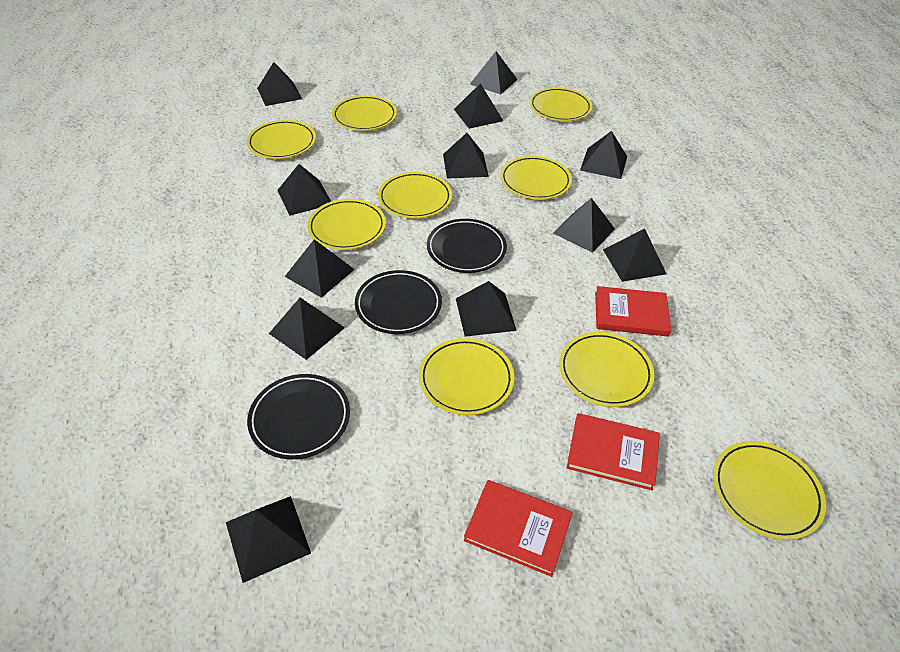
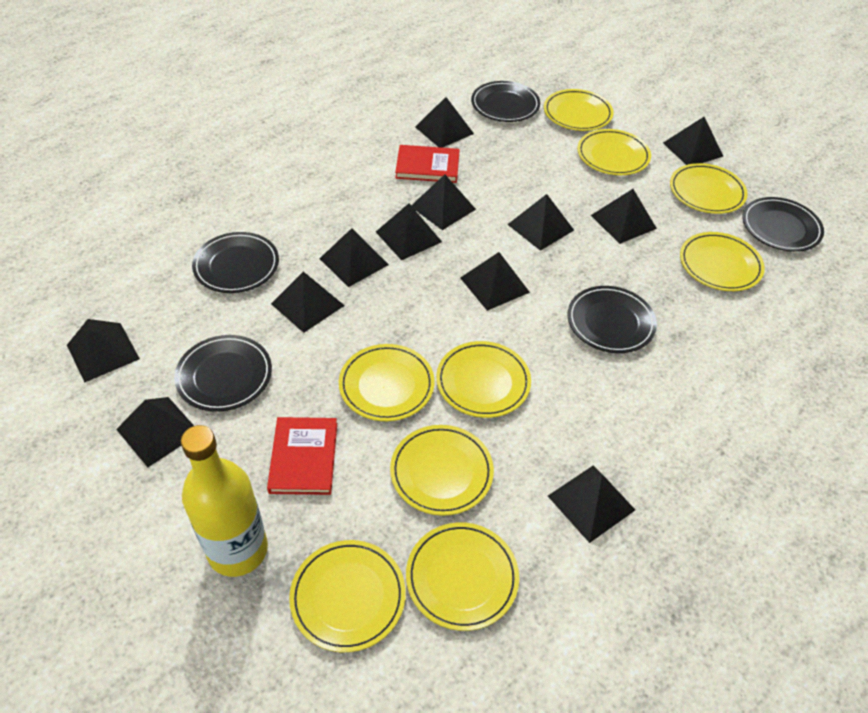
black plate: 3 -> 5
red book: 3 -> 2
yellow bottle: 0 -> 1

